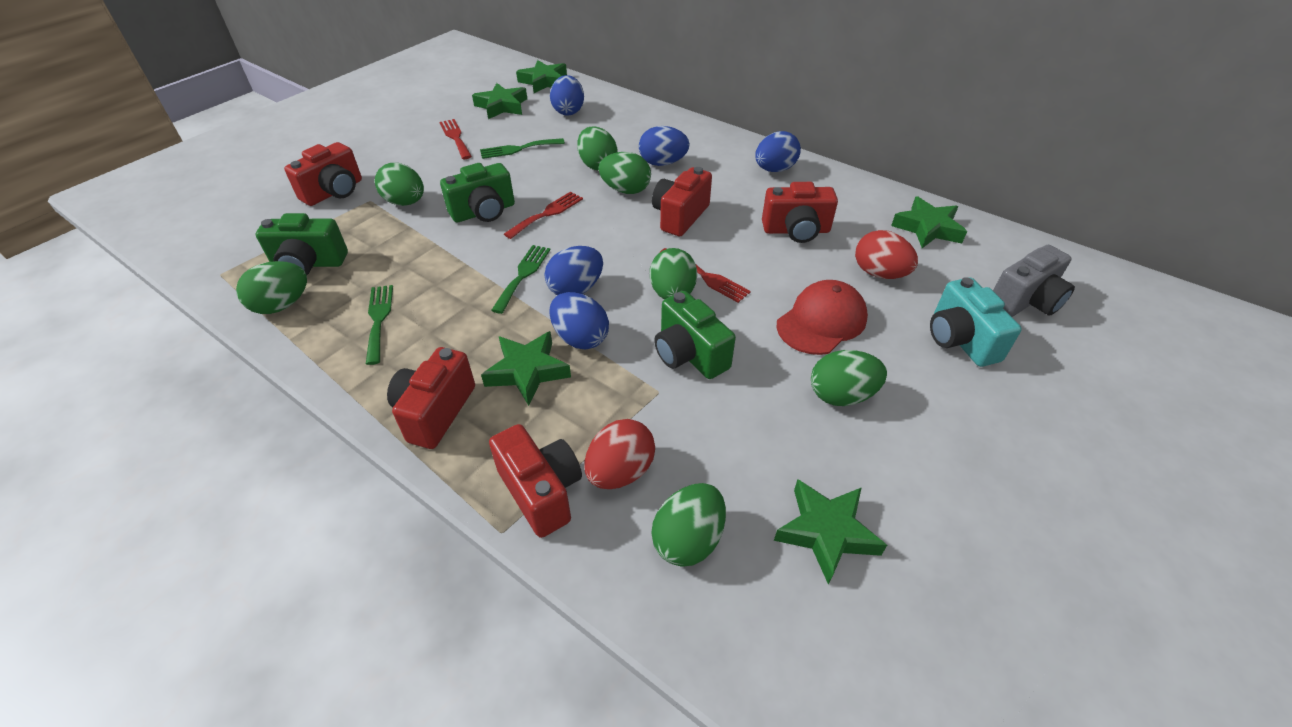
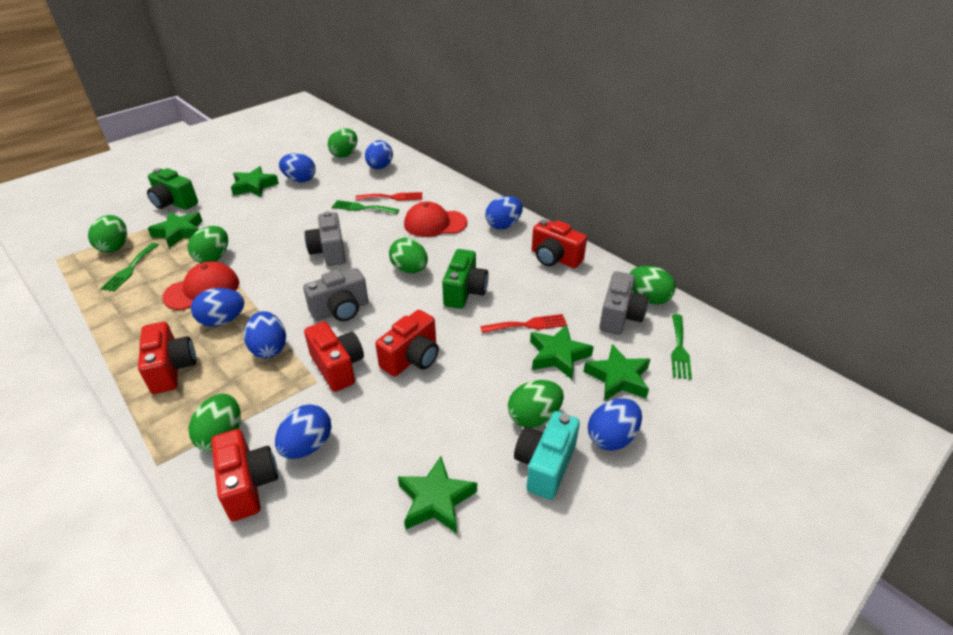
blue egg: 5 -> 7
green camera: 3 -> 2
grey camera: 1 -> 3
red cap: 1 -> 2
red egg: 2 -> 0
red fork: 3 -> 2

